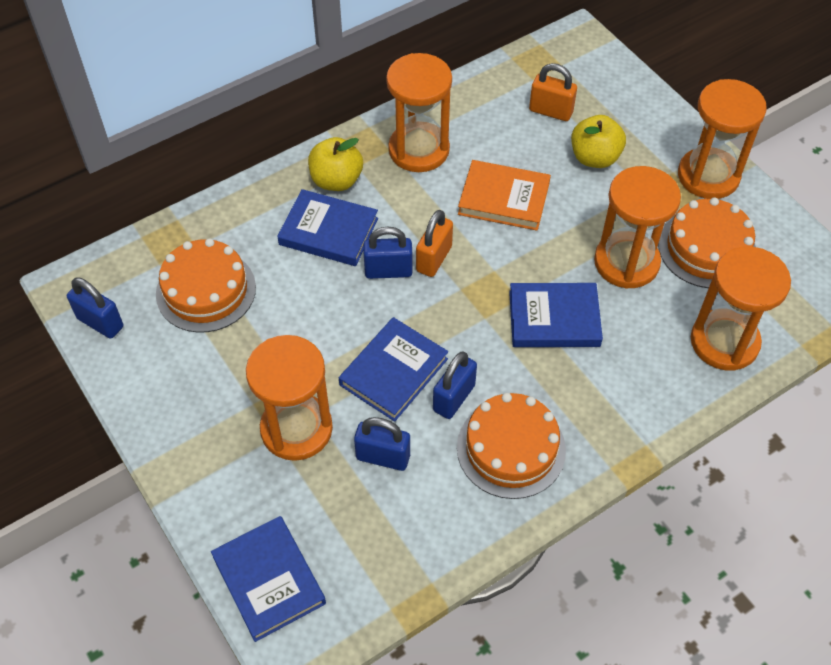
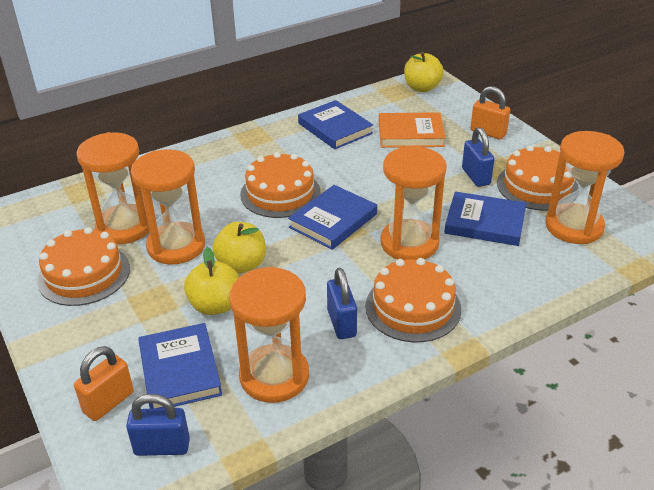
blue padlock: 4 -> 3
orange cake: 3 -> 4
yellow apple: 2 -> 3

